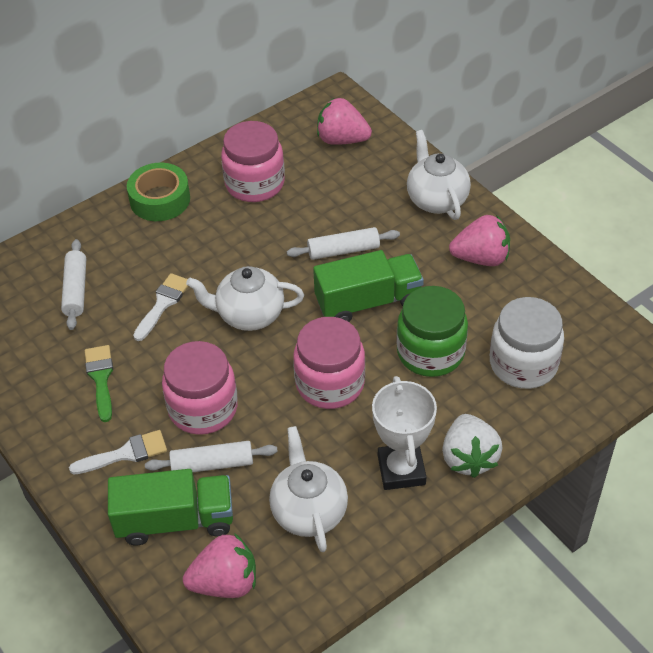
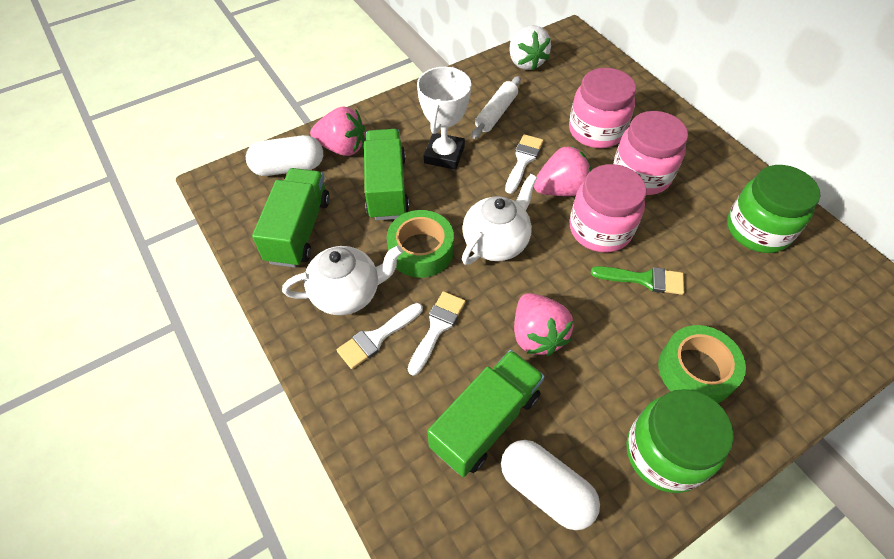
green jar: 1 -> 2
green tape: 1 -> 2
green truck: 2 -> 3
white brush: 2 -> 3
white capsule: 0 -> 2
white jar: 1 -> 0
white rolling pin: 3 -> 1
white teapot: 3 -> 2

